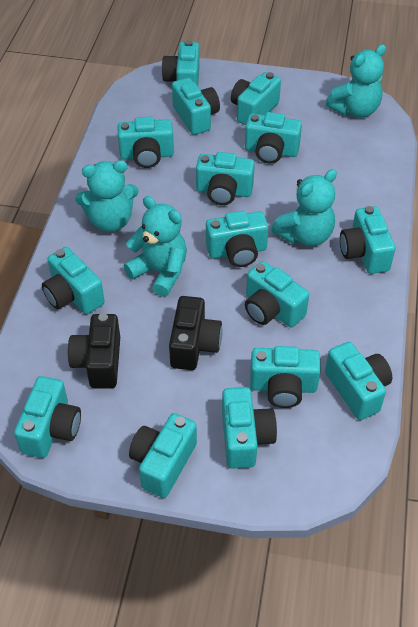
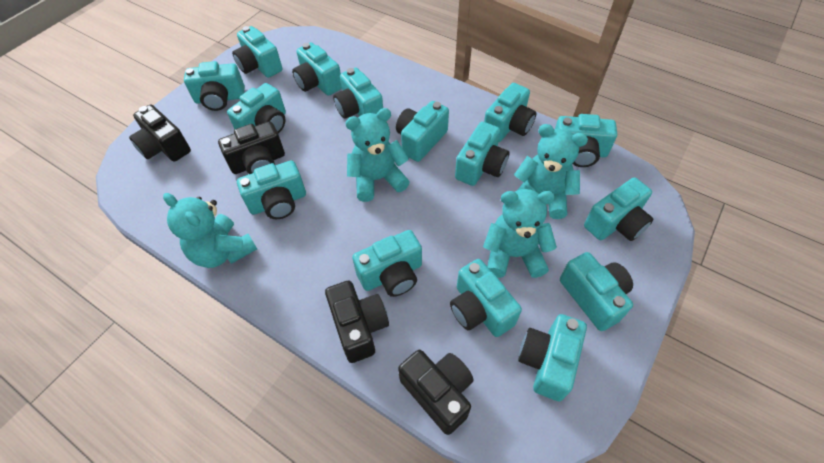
black camera: 2 -> 4

